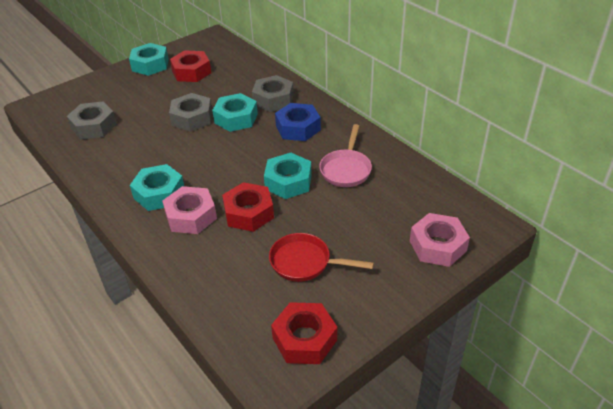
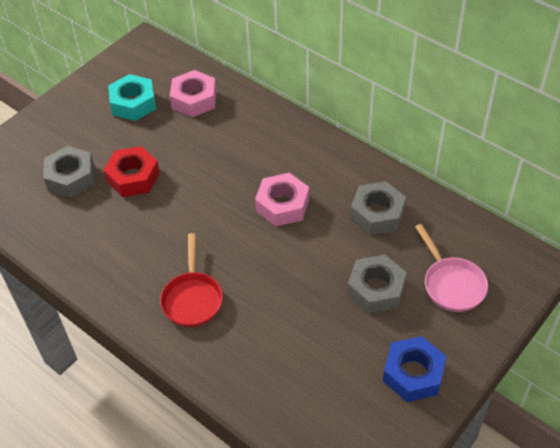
red nut: 3 -> 1
turquoise nut: 4 -> 1

